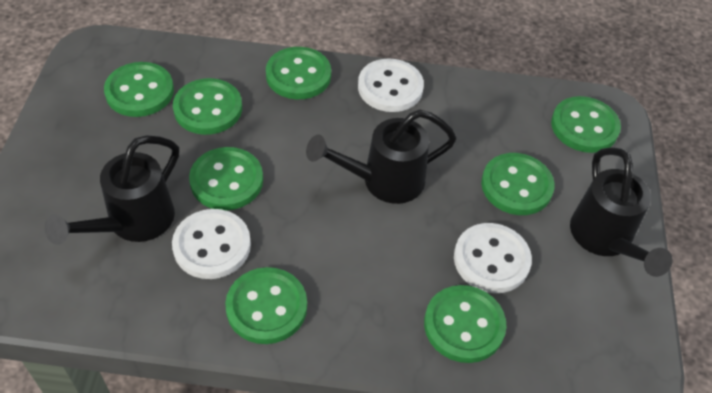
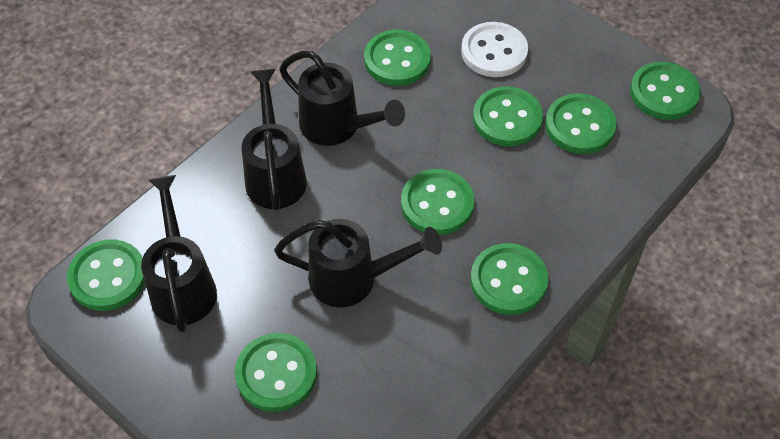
black watering can: 3 -> 4
white button: 3 -> 1

